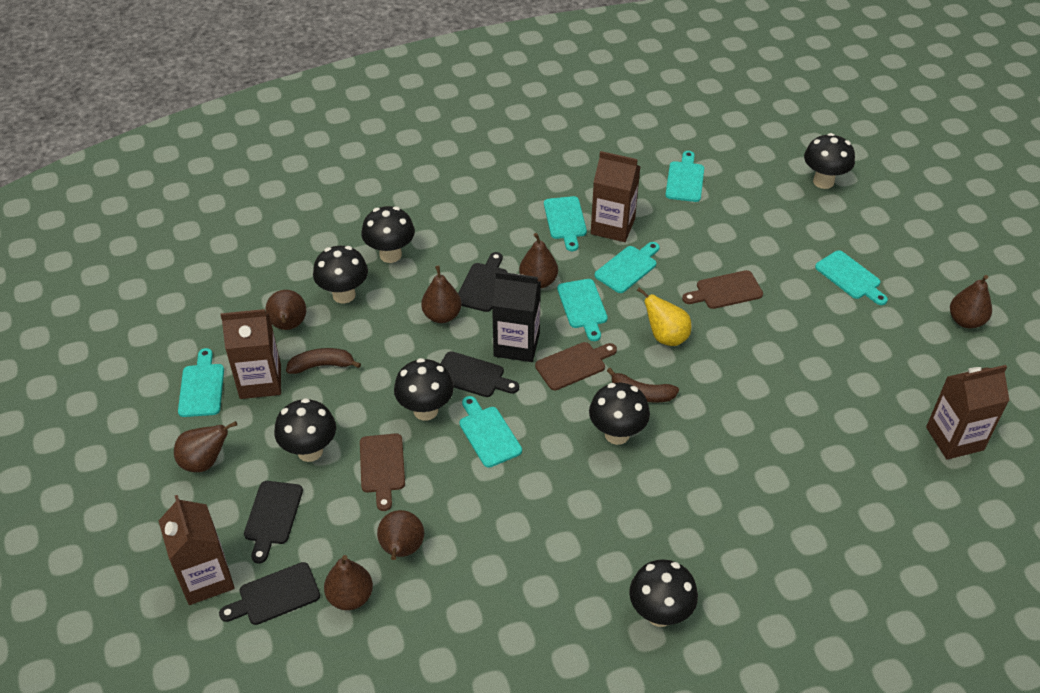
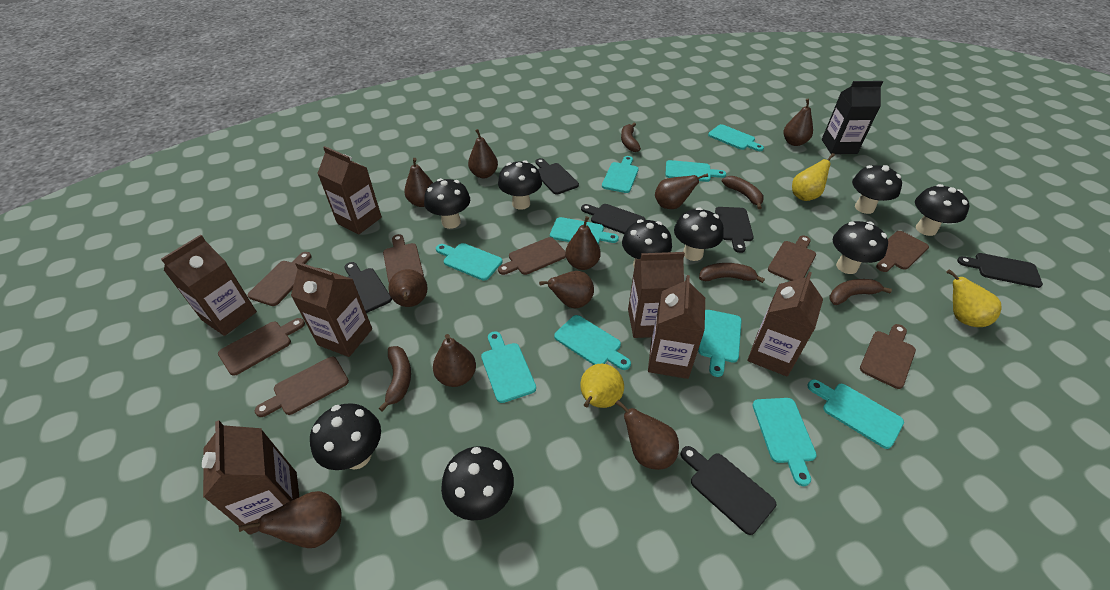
black cutting board: 4 -> 6
black mushroom: 7 -> 9
brown banana: 2 -> 5
brown carton: 4 -> 7
brown cutting board: 3 -> 8
brown pear: 7 -> 10
turquoise cutting board: 7 -> 10
yellow pear: 1 -> 3

